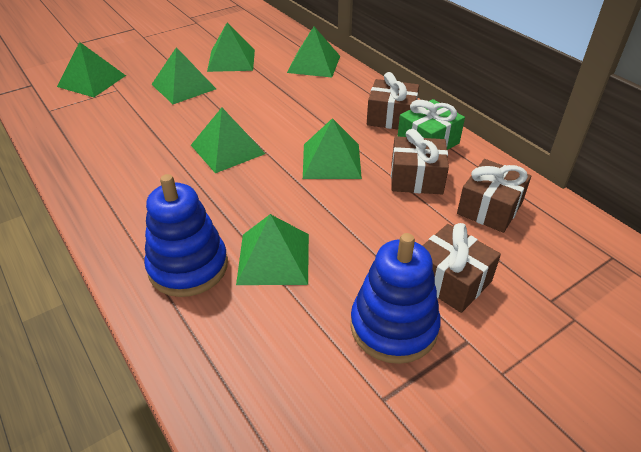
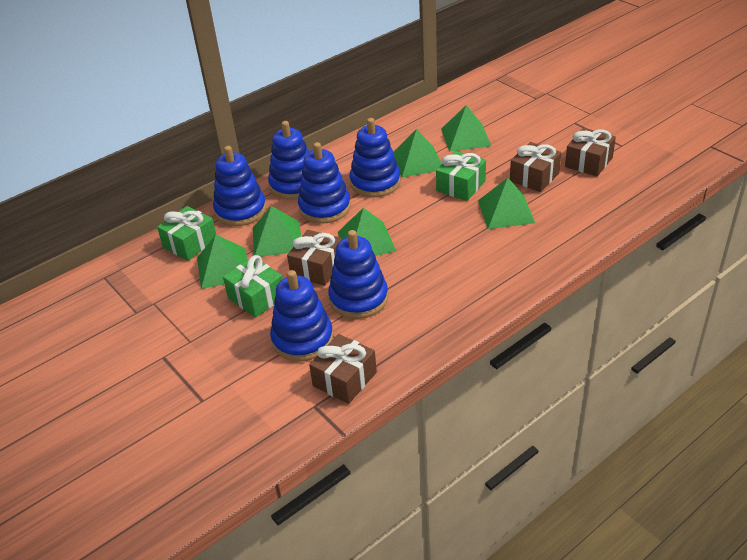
blue stacking toy: 2 -> 6
green gift: 1 -> 3
green pyramid: 7 -> 6

